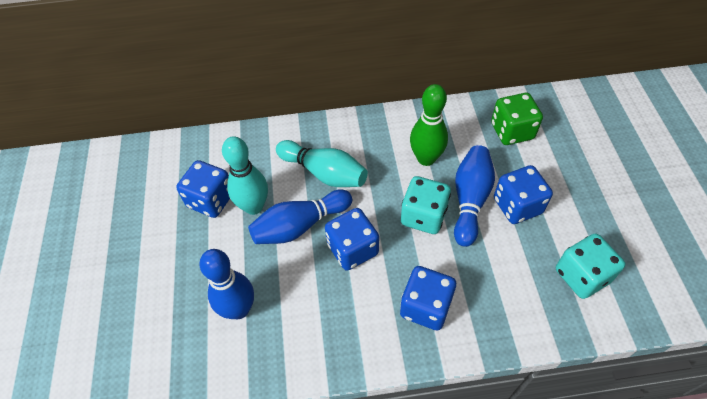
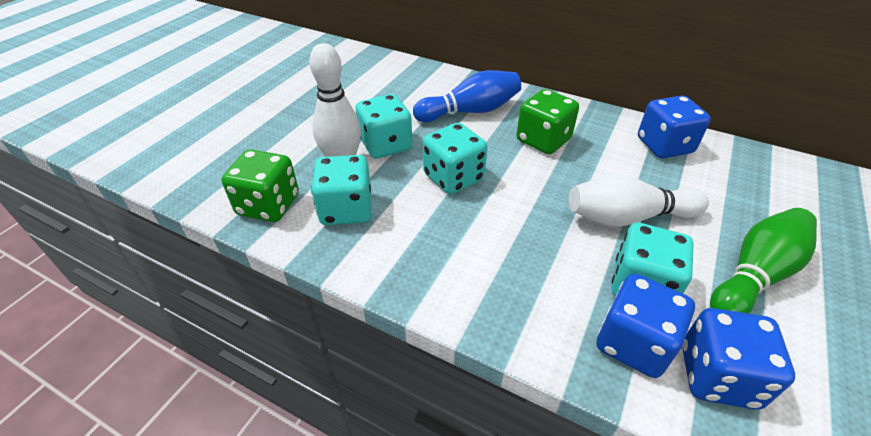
blue bowling pin: 3 -> 1
blue dice: 4 -> 3
green dice: 1 -> 2
turquoise bowling pin: 2 -> 0
turquoise dice: 2 -> 4
white bowling pin: 0 -> 2

